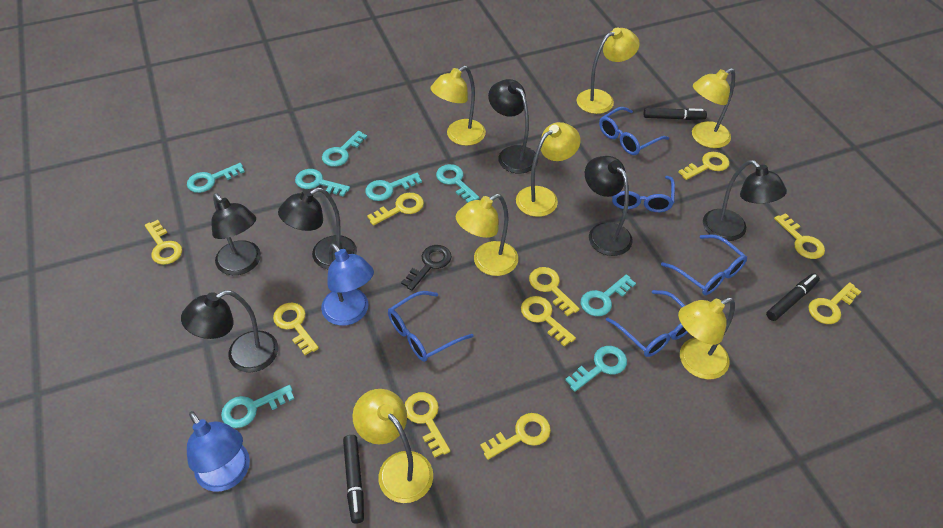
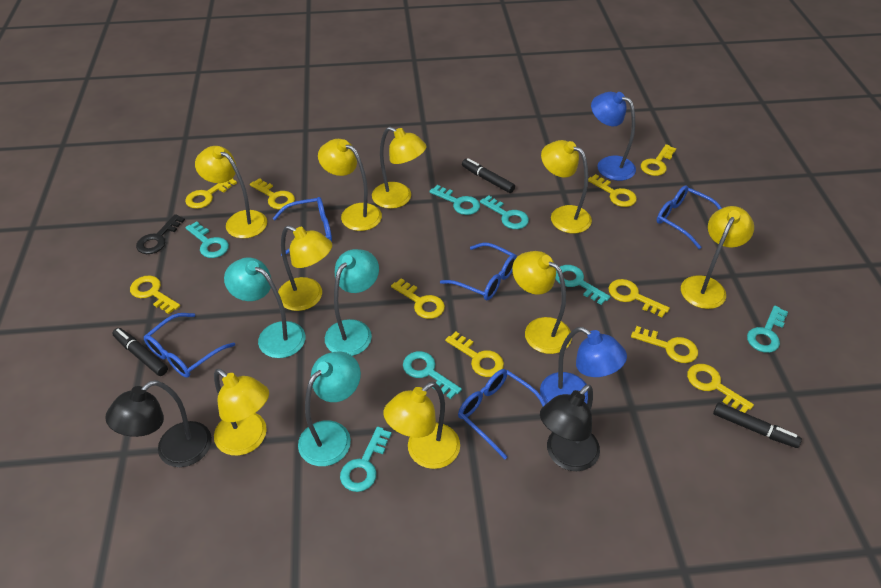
black lamp: 6 -> 2
turquoise key: 8 -> 7
turquoise lamp: 0 -> 3
yellow lamp: 7 -> 9

